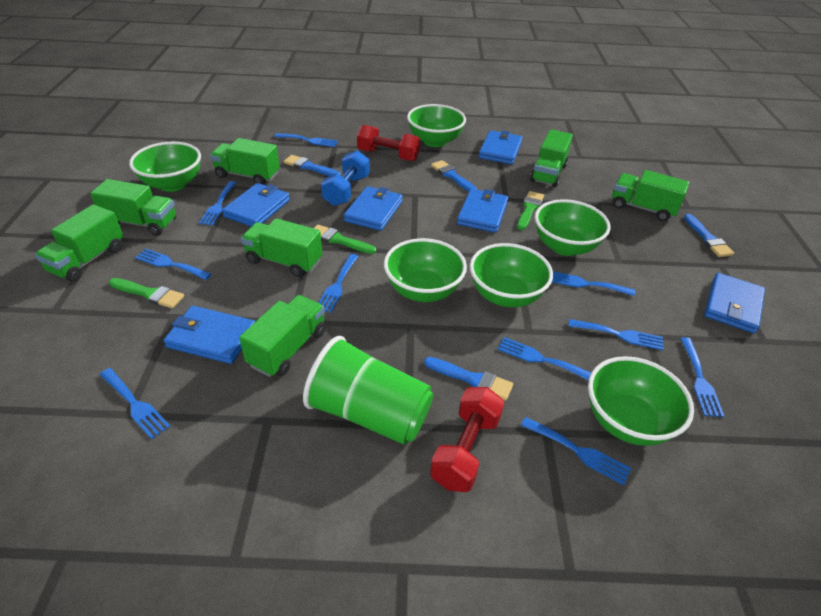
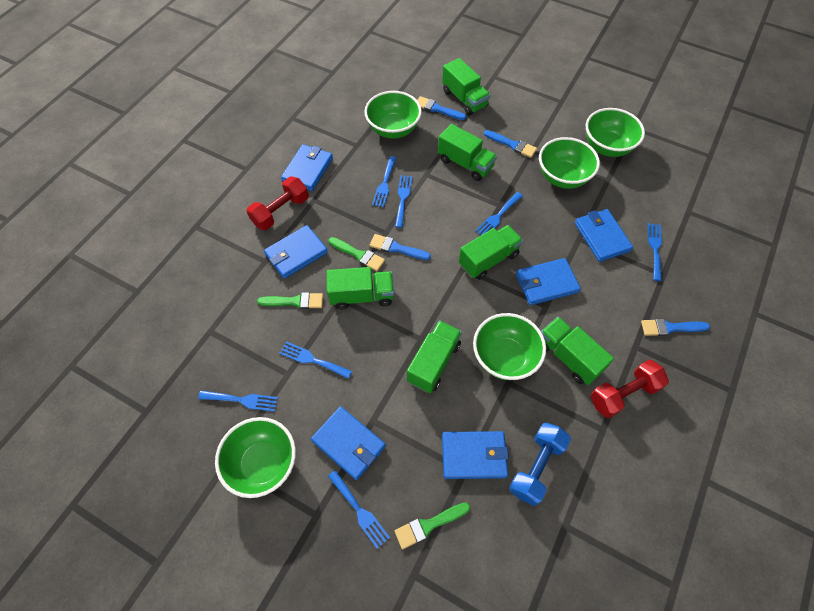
blue fork: 10 -> 7
green bowl: 6 -> 5
green cup: 1 -> 0
green truck: 7 -> 6

